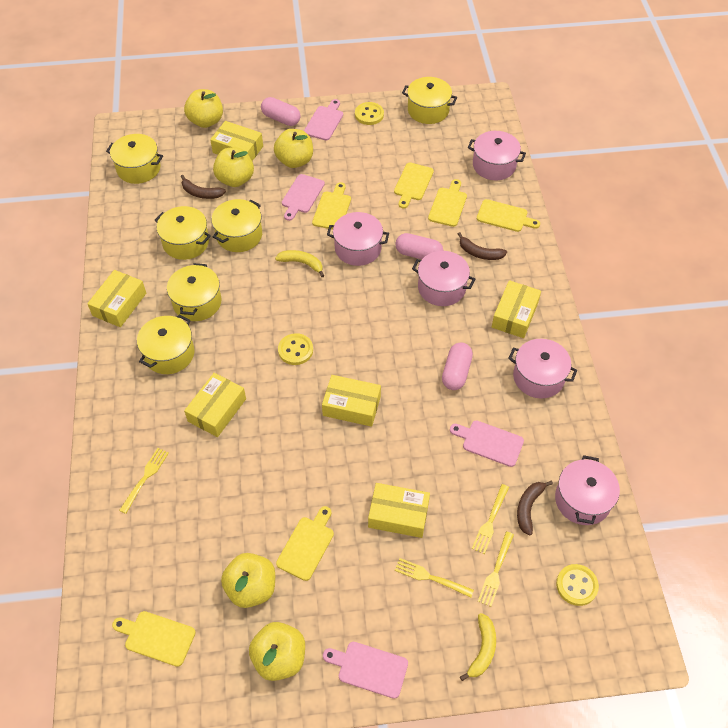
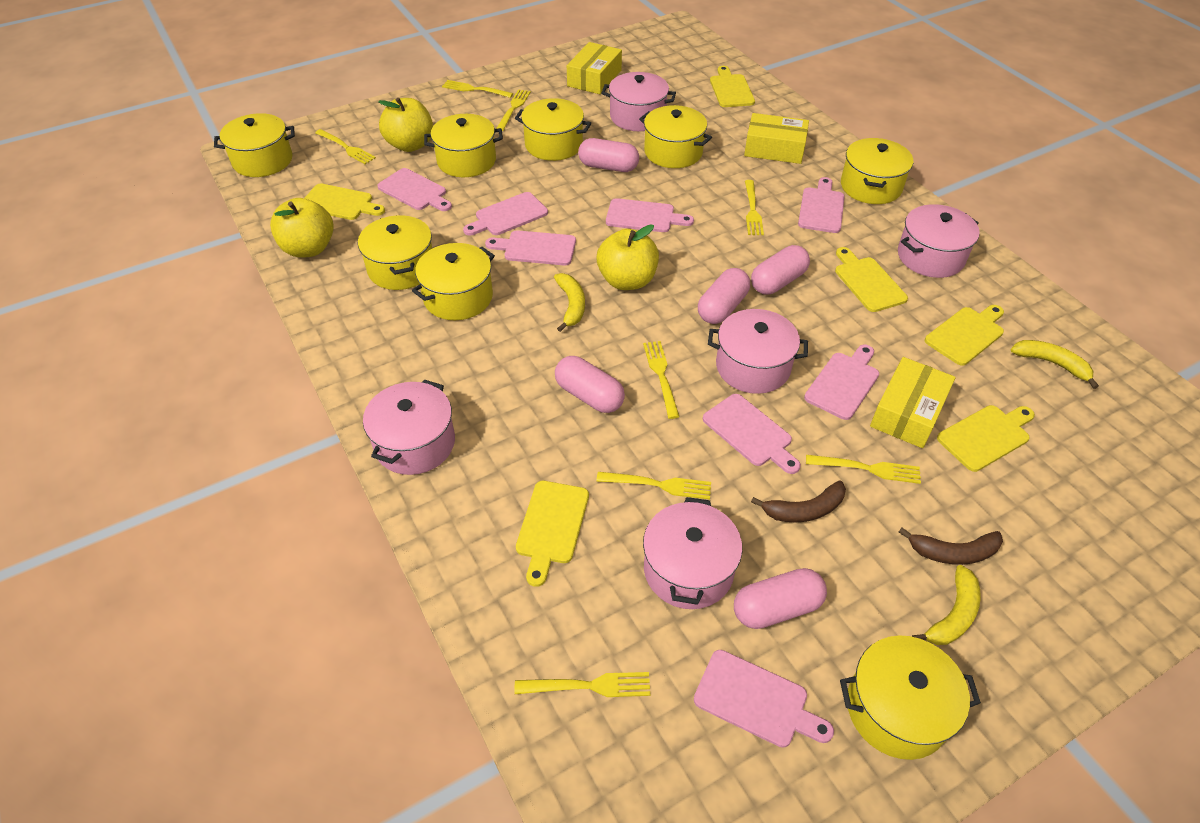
brown banana: 3 -> 2
pink capsule: 3 -> 5
pink cutting board: 4 -> 8
yellow apple: 5 -> 3
yellow banana: 2 -> 3
yellow box: 6 -> 3
yellow button: 3 -> 0
yellow fork: 4 -> 8
yellow pot: 6 -> 8

